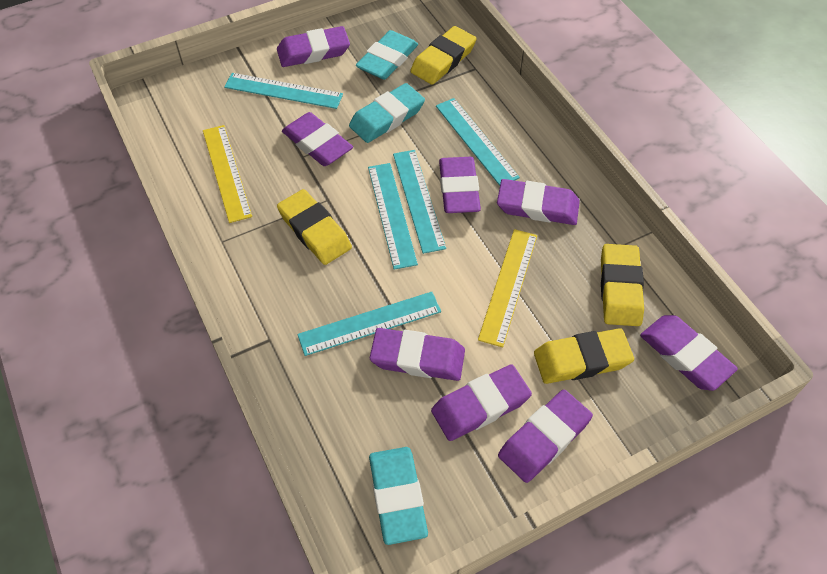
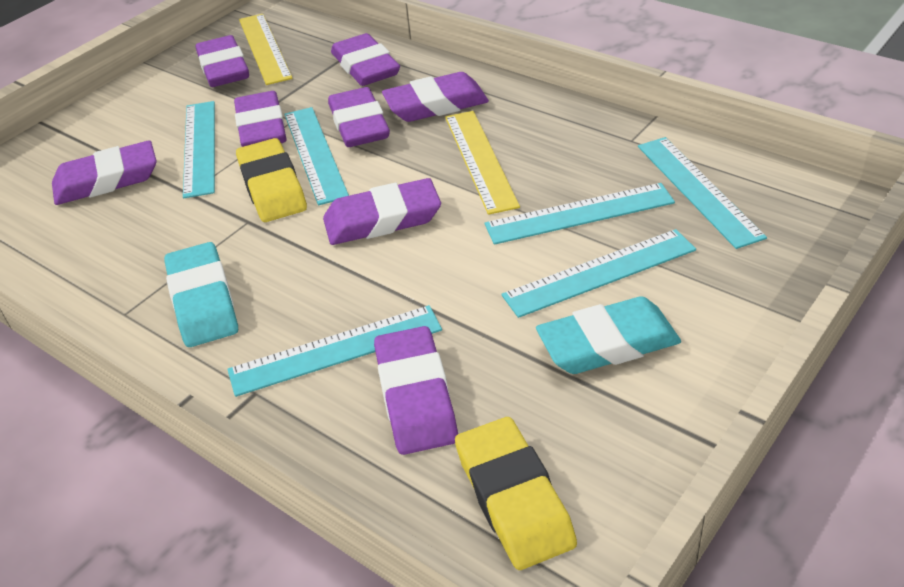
turquoise eraser: 3 -> 2
turquoise ruler: 5 -> 6
yellow eraser: 4 -> 2

